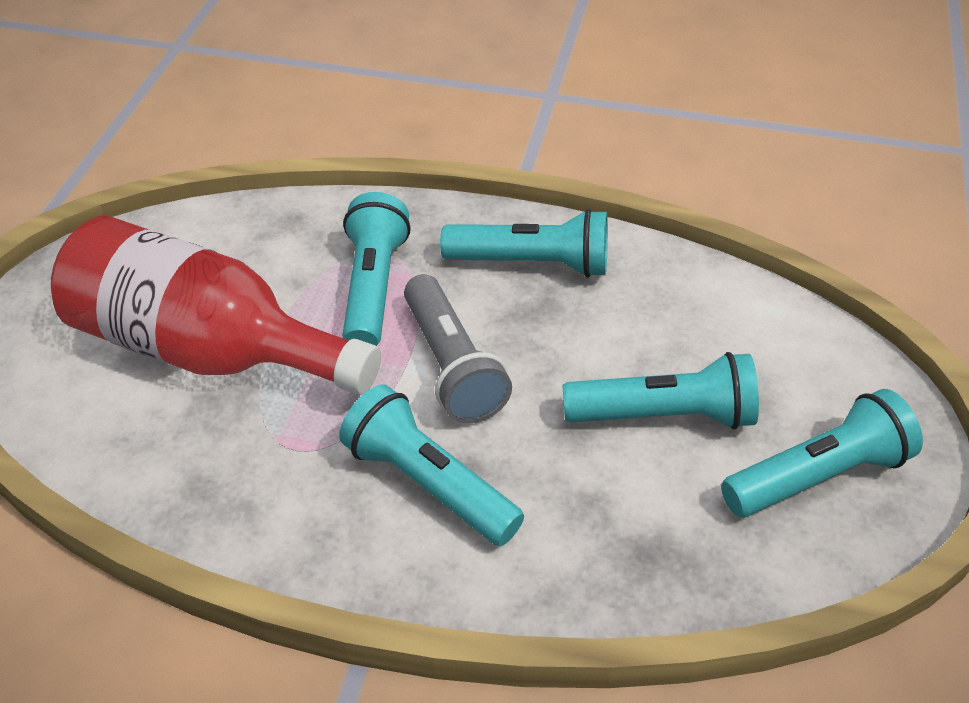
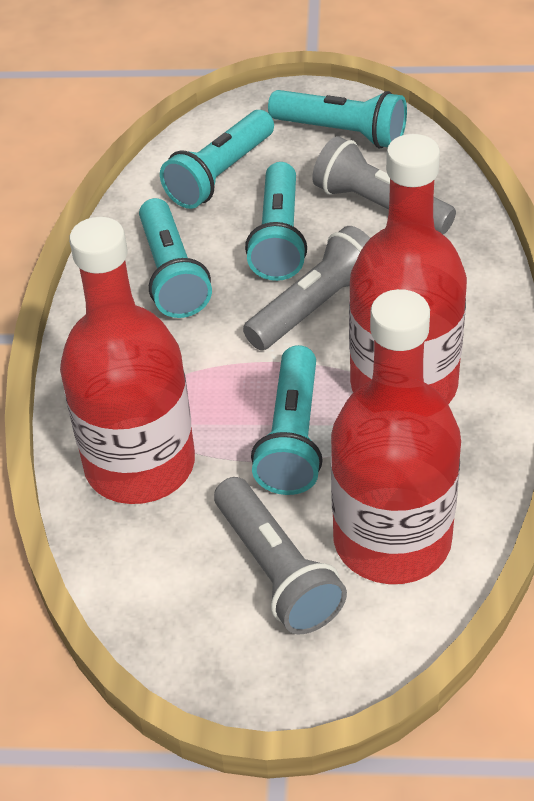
grey flashlight: 1 -> 3
red bottle: 1 -> 3

